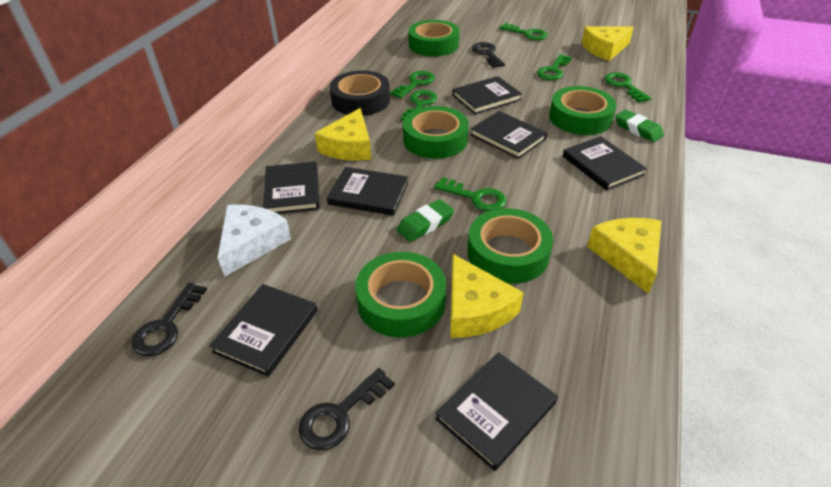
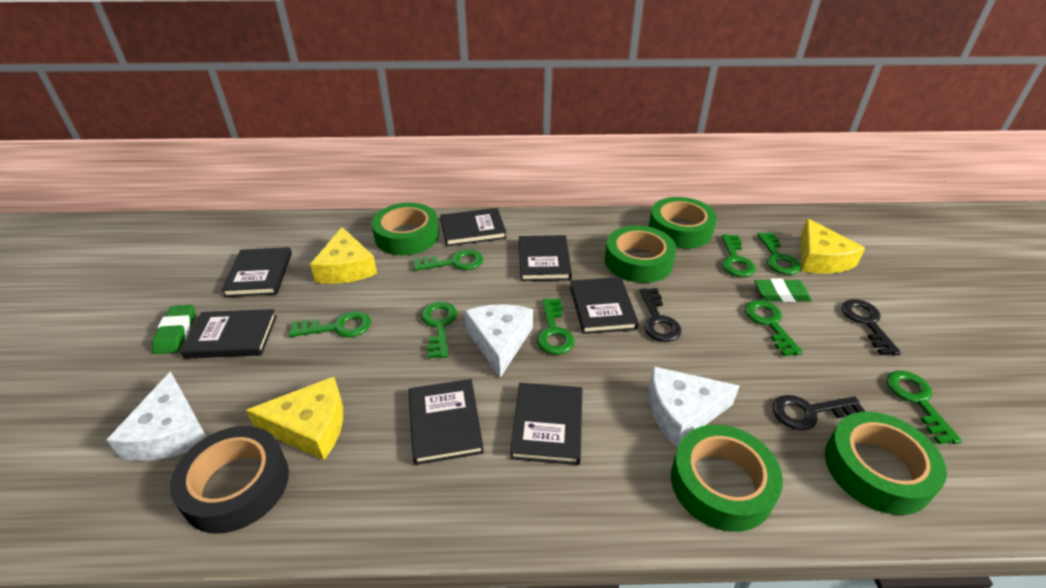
green key: 6 -> 8
white cheese: 1 -> 3
yellow cheese: 4 -> 3

